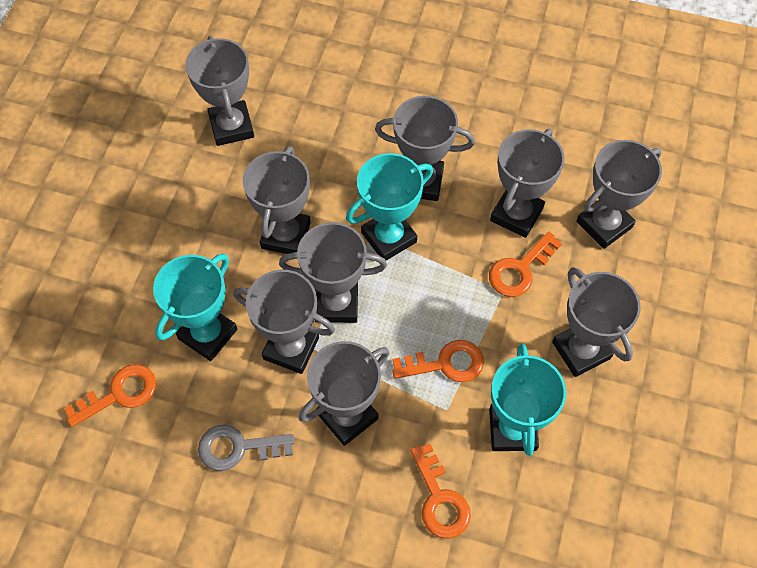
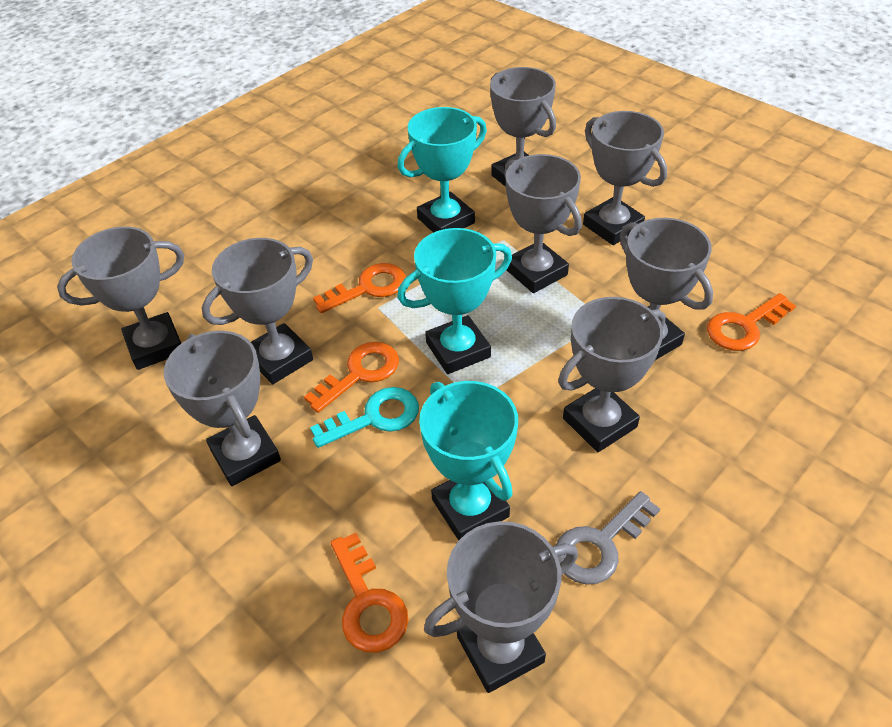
turquoise key: 0 -> 1

